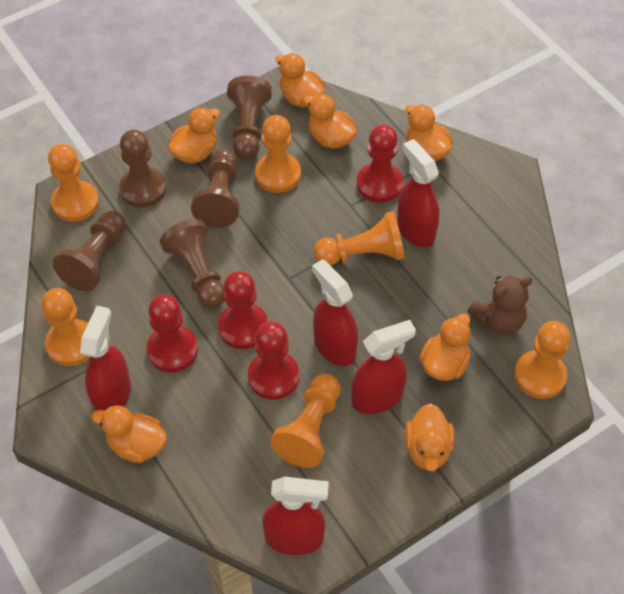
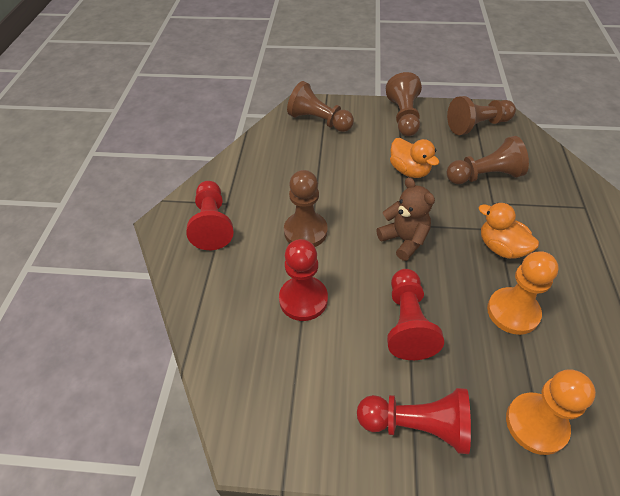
orange duck: 7 -> 2
orange pawn: 6 -> 2
red spray bottle: 5 -> 0

